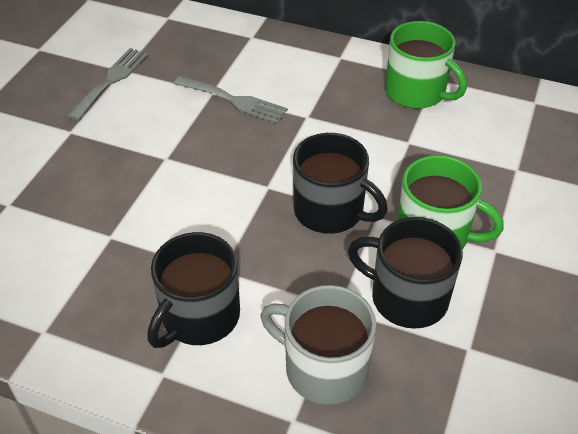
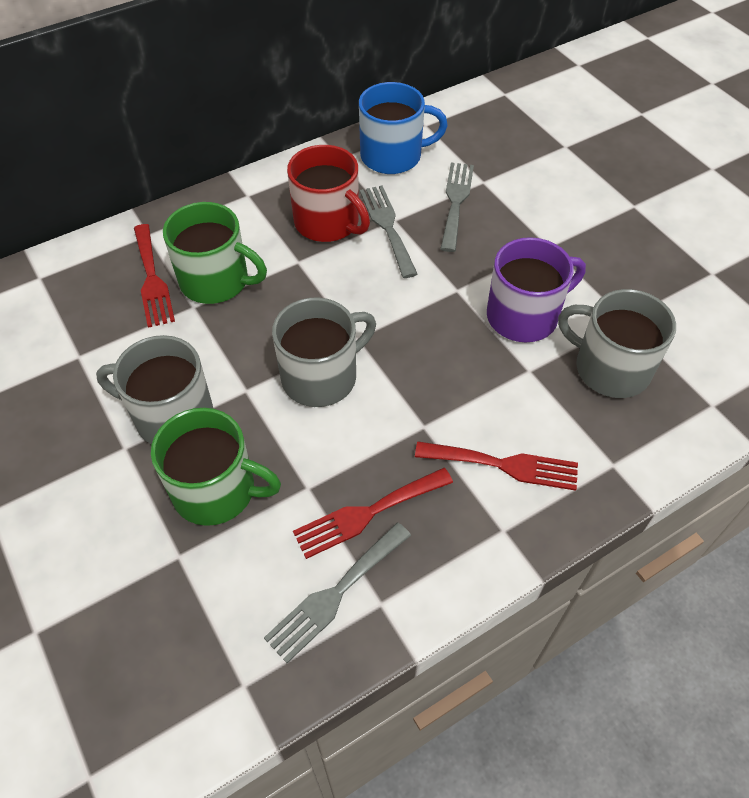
black mug: 3 -> 0
blue mug: 0 -> 1
grey fork: 2 -> 3
grey mug: 1 -> 3
purple mug: 0 -> 1
red fork: 0 -> 3
red mug: 0 -> 1

